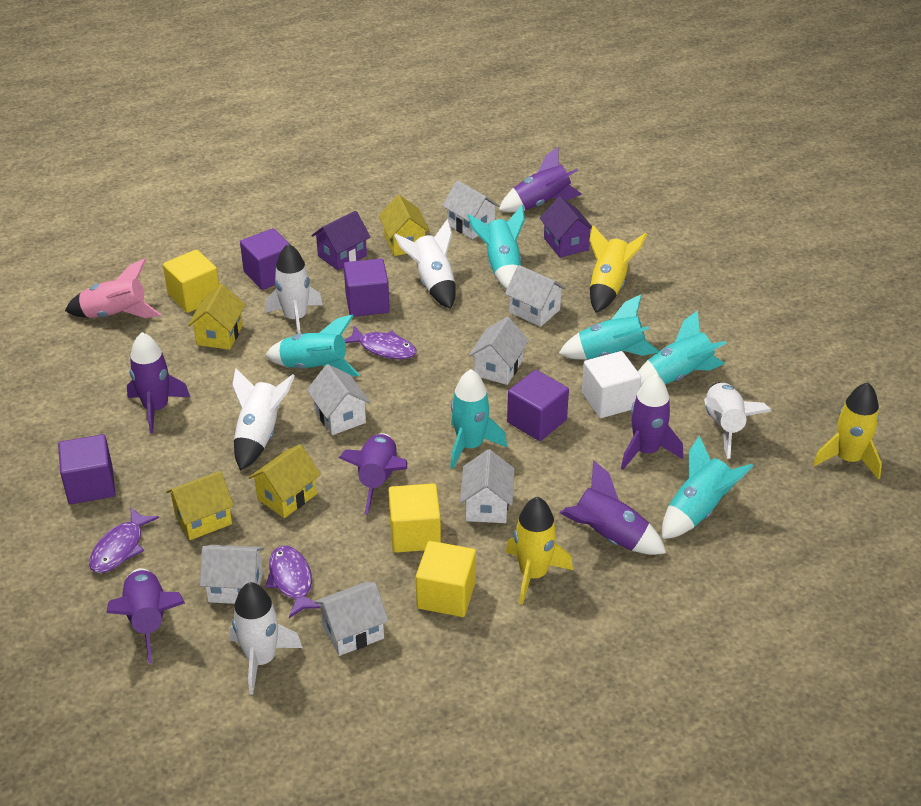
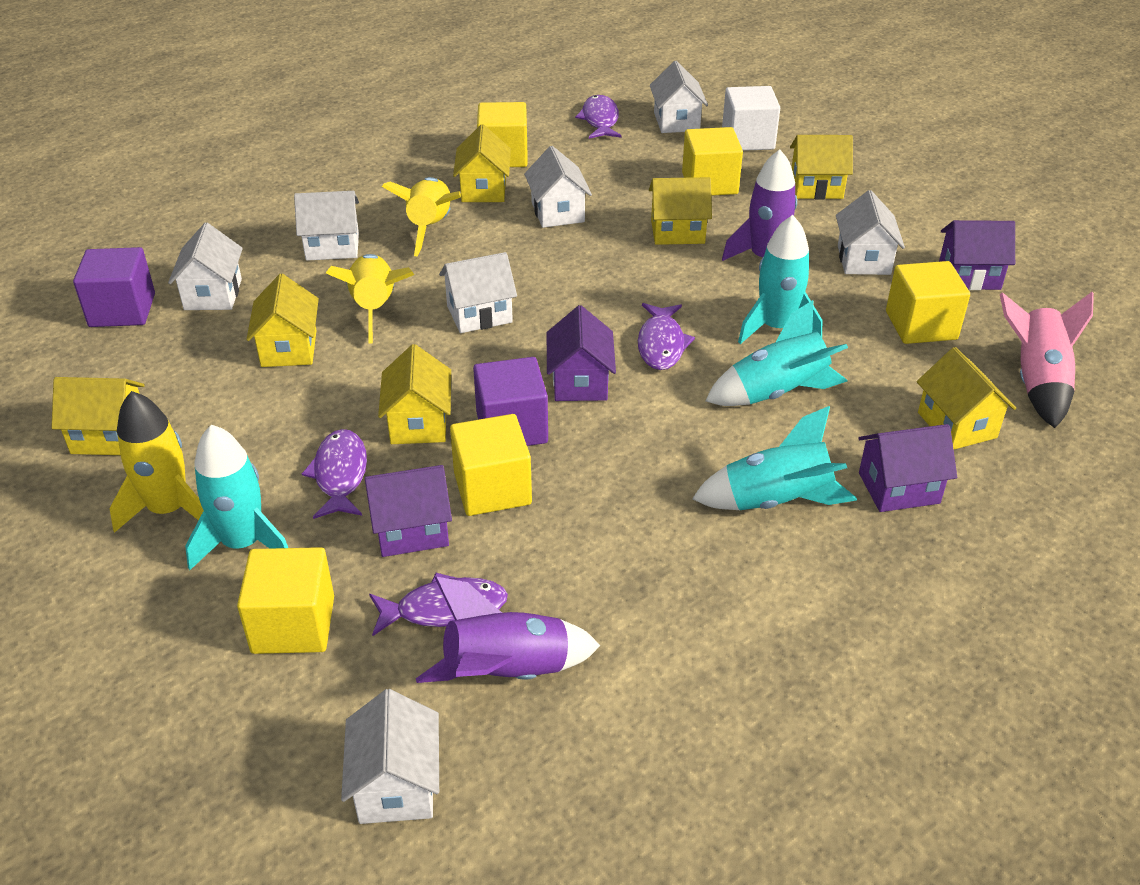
purple cube: 4 -> 2
purple fish: 3 -> 4
purple house: 2 -> 4
purple rocket: 6 -> 2
turquoise rocket: 6 -> 4
white rocket: 5 -> 0
yellow cube: 3 -> 5
yellow house: 4 -> 7

